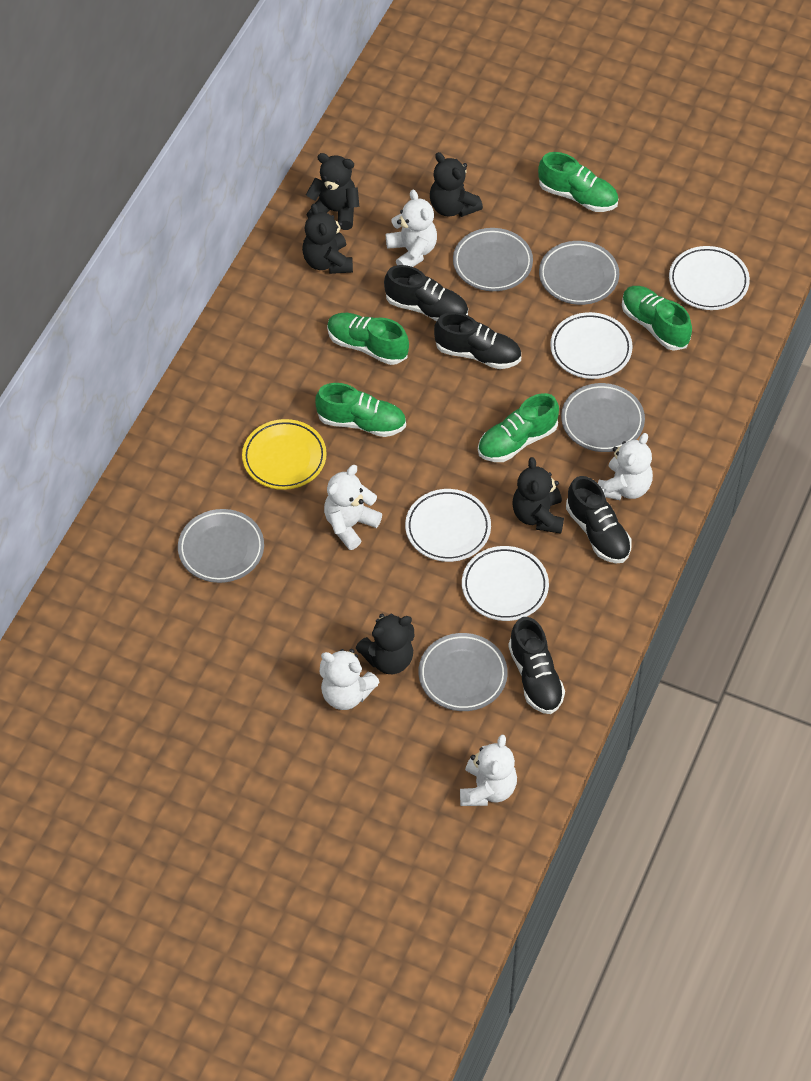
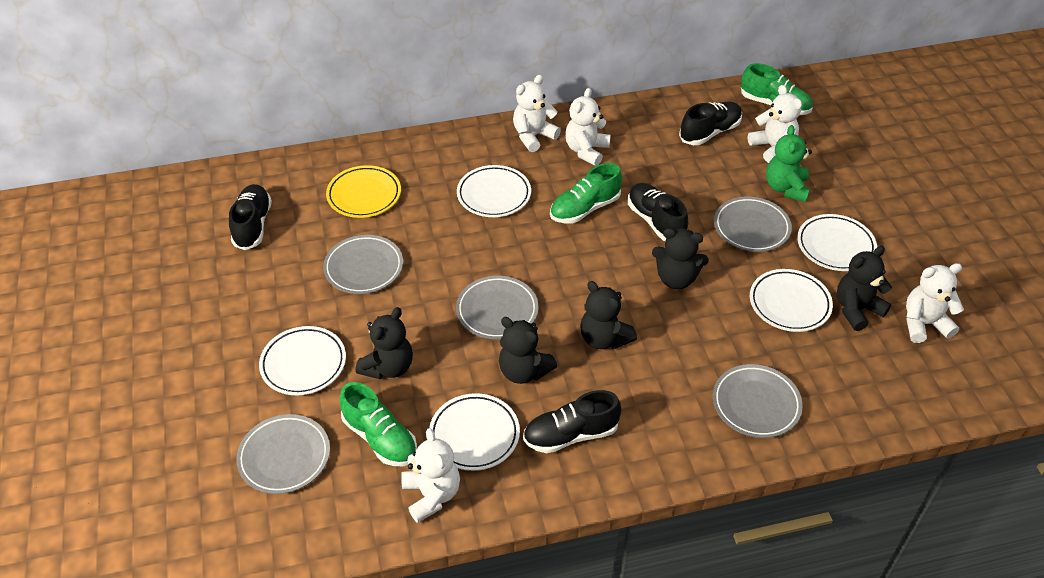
green shoe: 5 -> 3
green teddy bear: 0 -> 1
white plate: 4 -> 5

